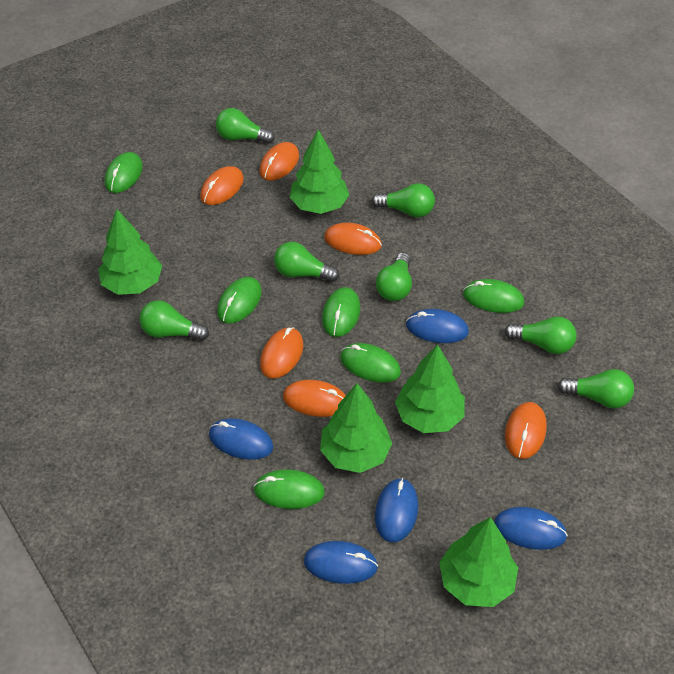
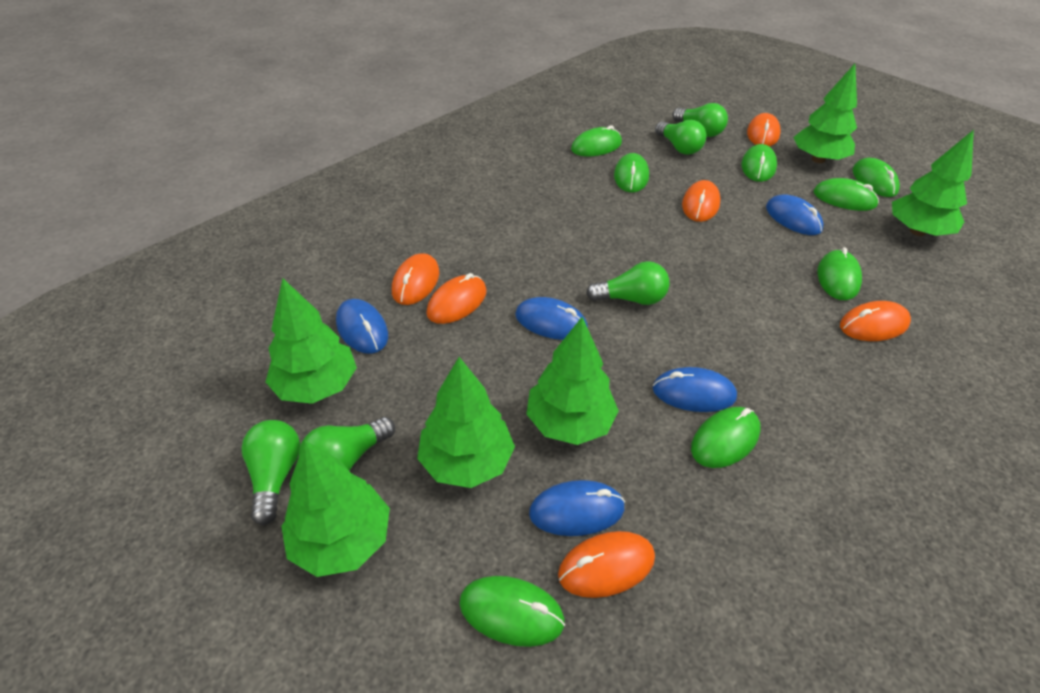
green light bulb: 7 -> 5
green mouse: 6 -> 8
green tree: 5 -> 6

